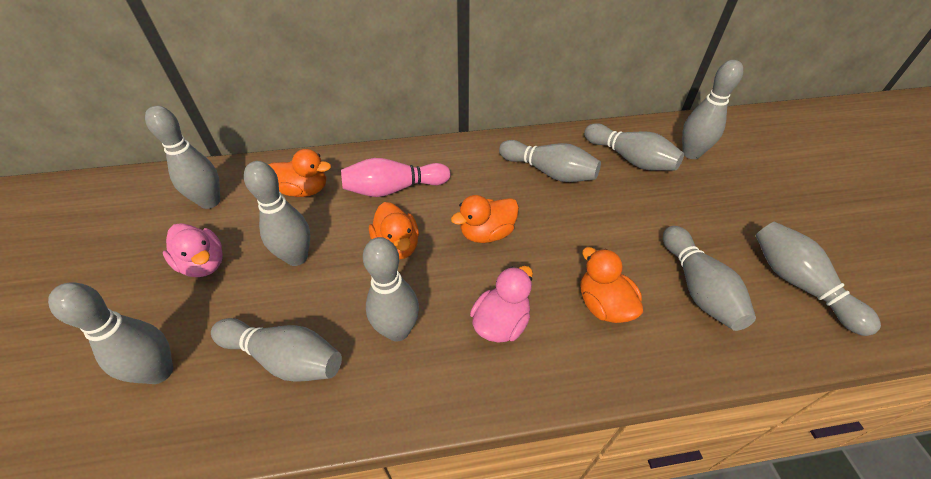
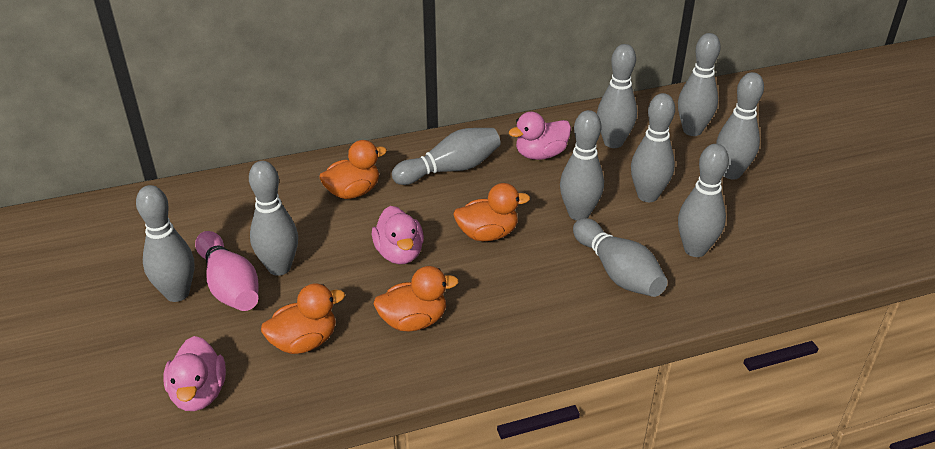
pink duck: 2 -> 3

